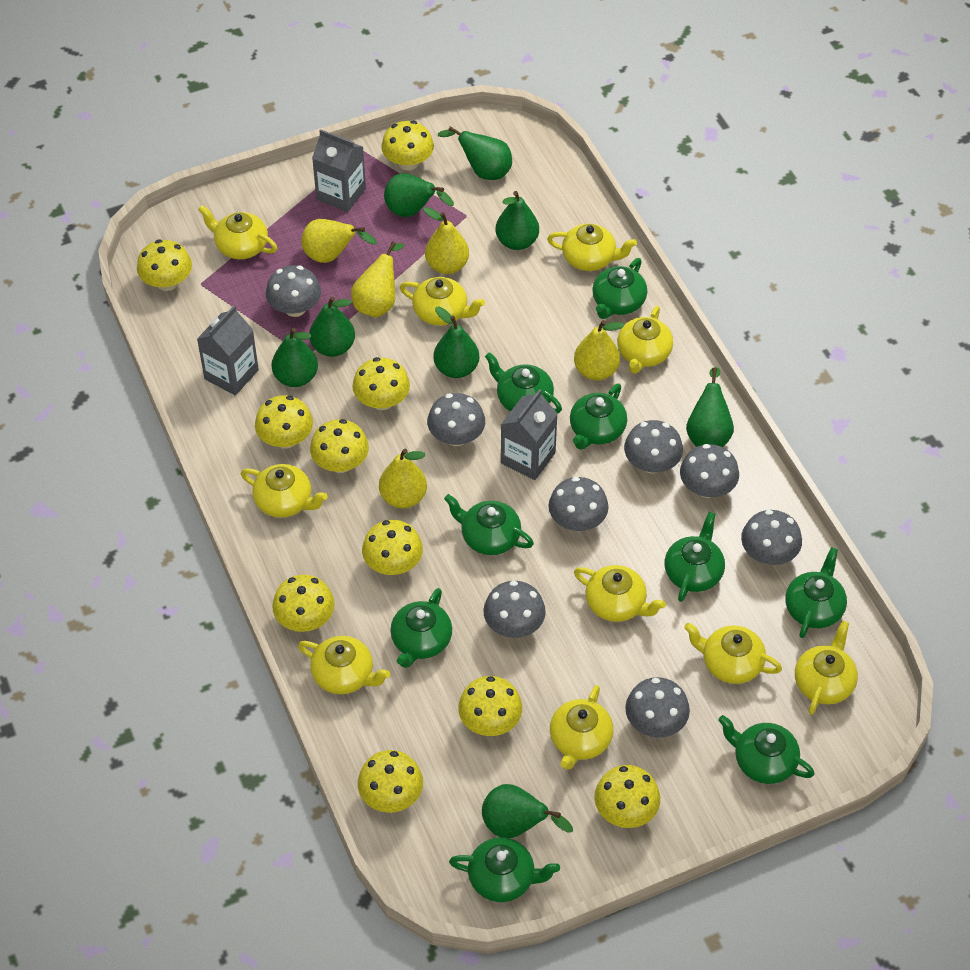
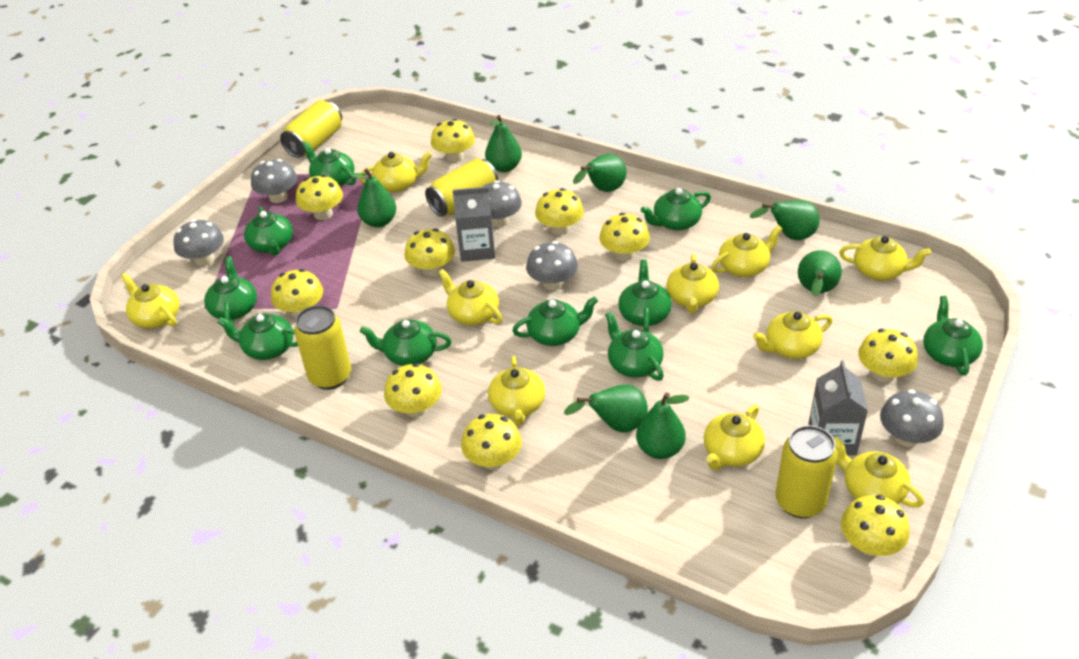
green pear: 8 -> 7
green teapot: 9 -> 10
grey carton: 3 -> 2
grey mushroom: 8 -> 5
yellow can: 0 -> 4
yellow pear: 5 -> 0

